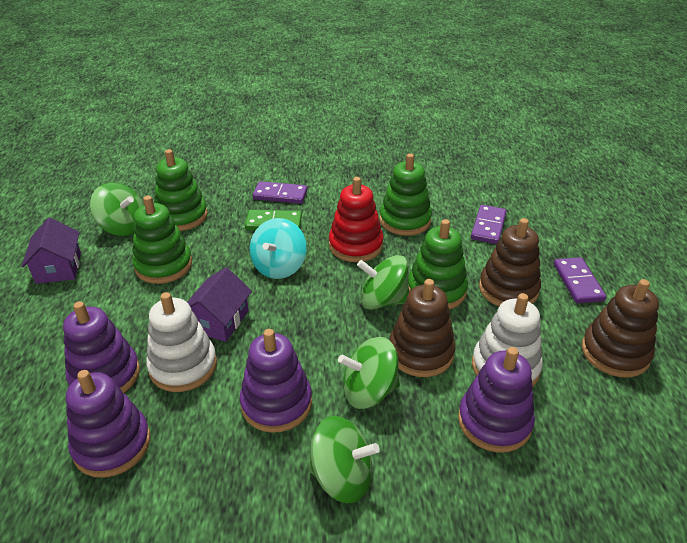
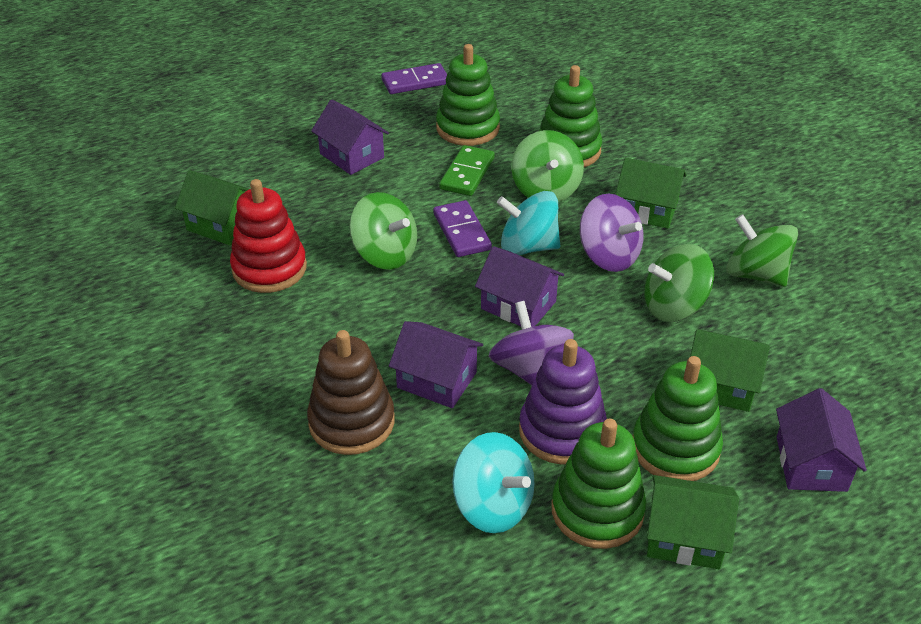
brown stacking toy: 3 -> 1
green house: 0 -> 4
purple domino: 3 -> 2
purple house: 2 -> 4
purple spinning top: 0 -> 2
purple stacking toy: 4 -> 1
turquoise spinning top: 1 -> 2
white stacking toy: 2 -> 0

